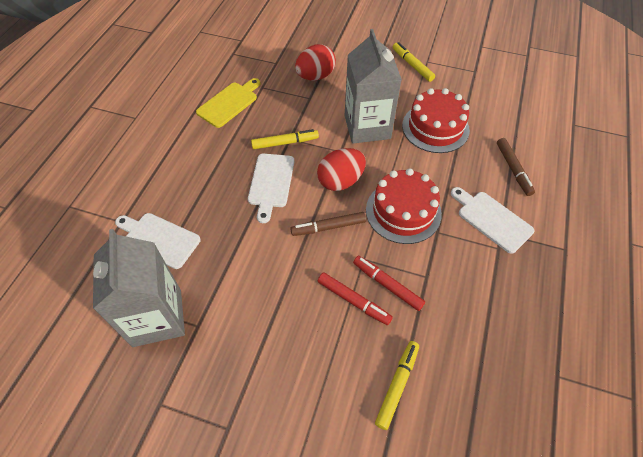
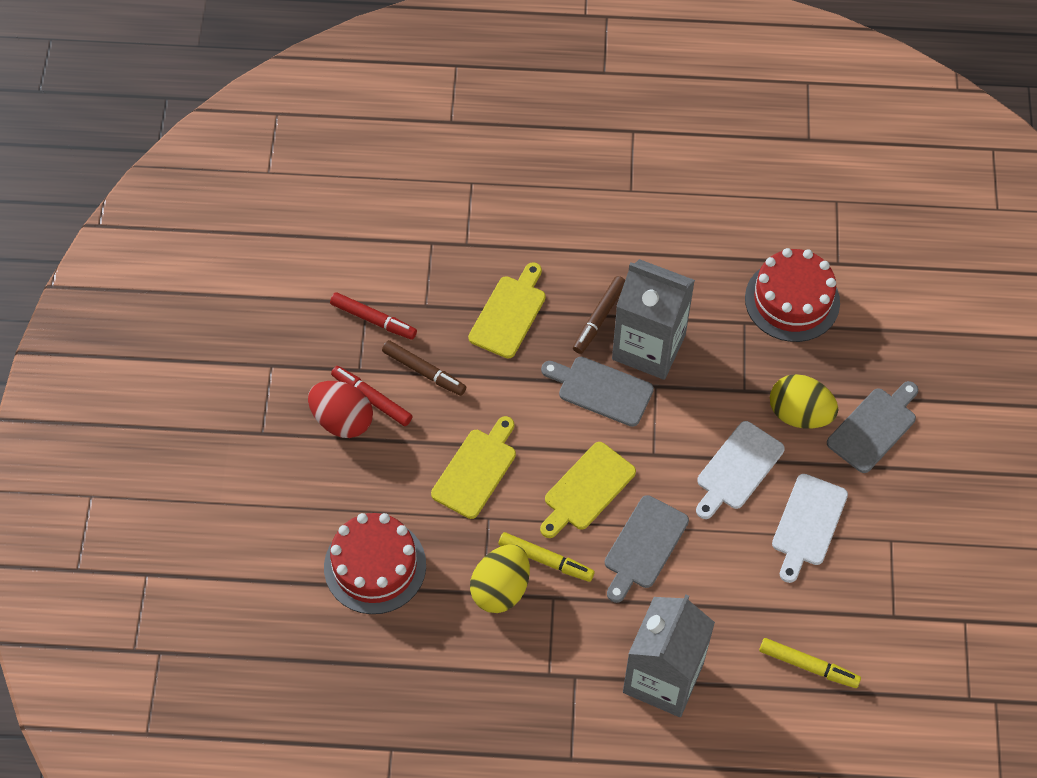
grey cutting board: 0 -> 3
red egg: 2 -> 1
white cutting board: 3 -> 2
yellow cutting board: 1 -> 3
yellow egg: 0 -> 2
yellow marker: 3 -> 2

